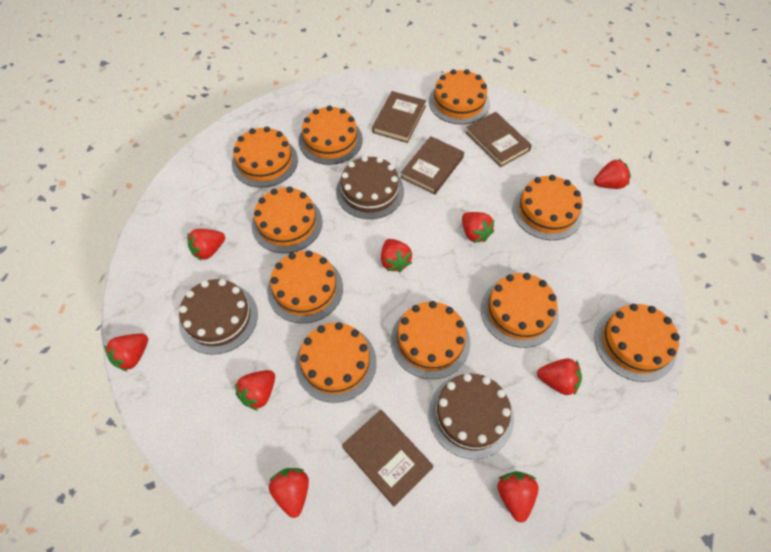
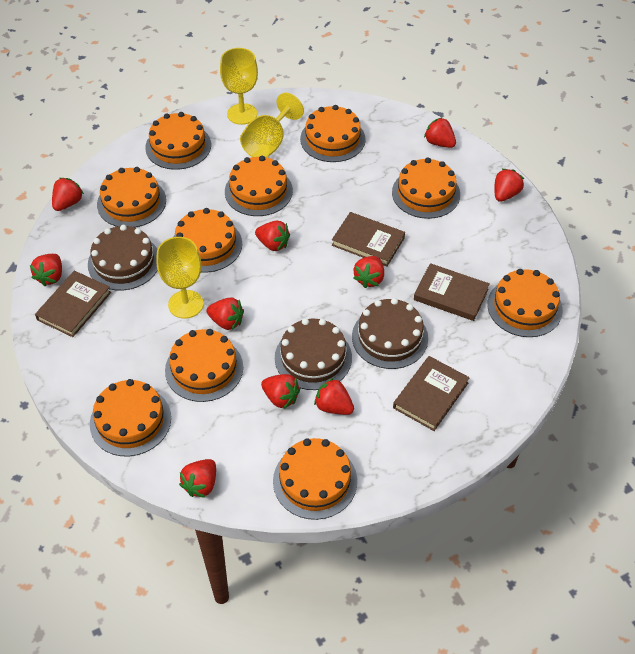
red strawberry: 9 -> 10
yellow goblet: 0 -> 3

